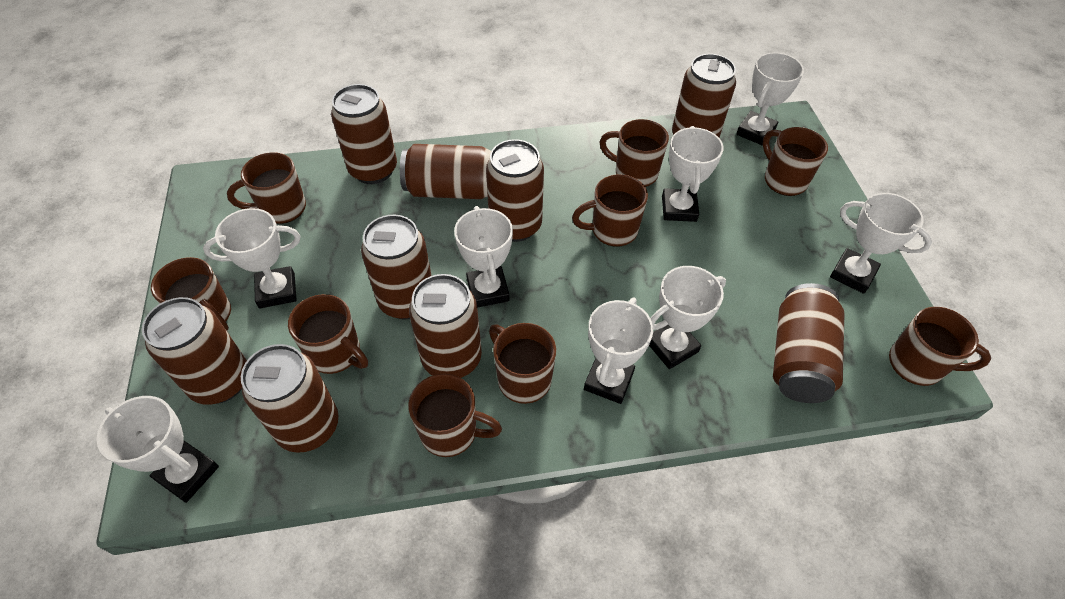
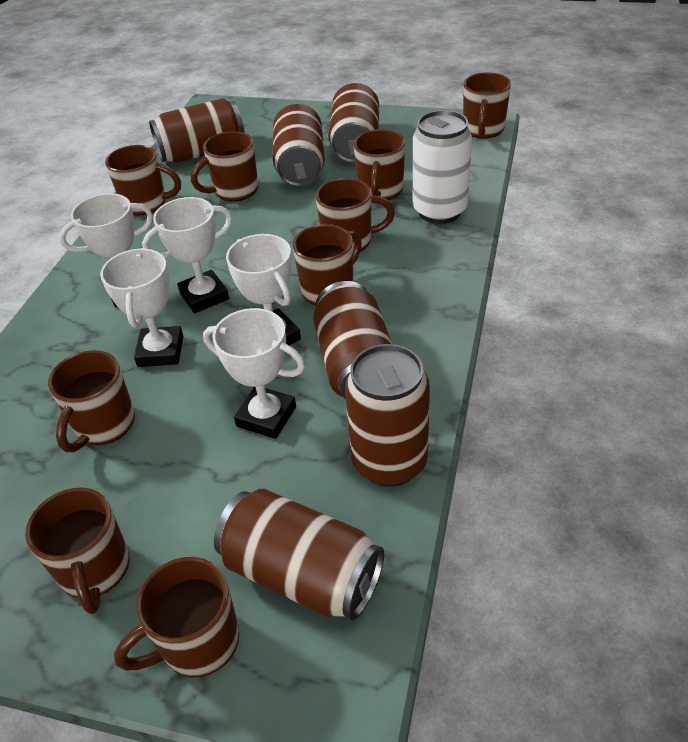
brown can: 9 -> 6
white can: 0 -> 1
white trophy: 8 -> 5

